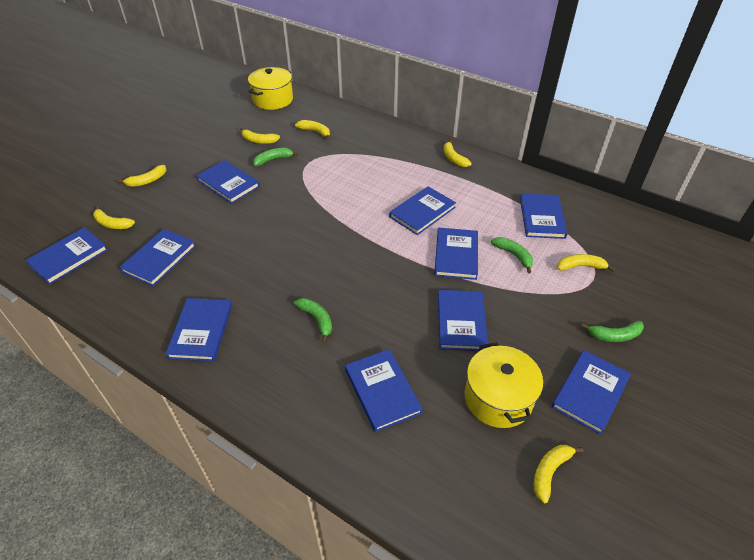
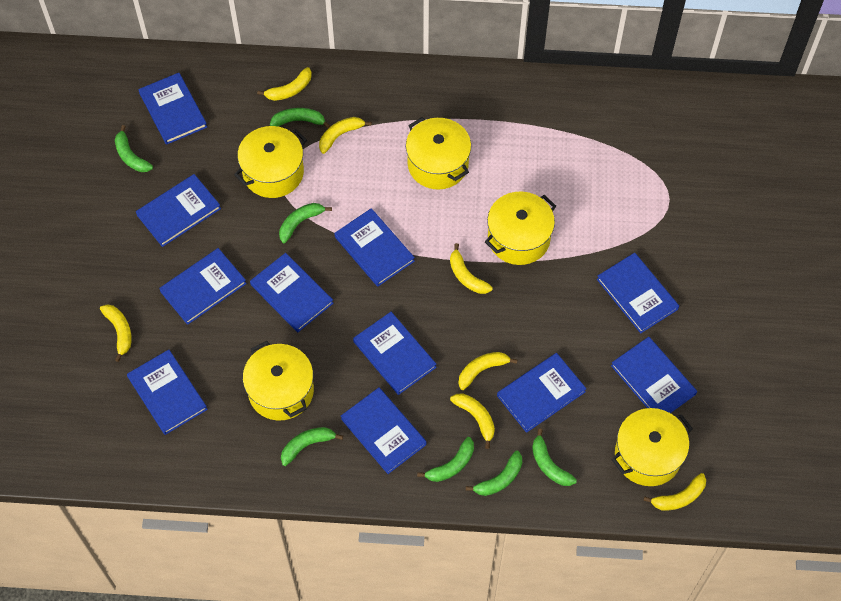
blue book: 10 -> 11
green banana: 4 -> 7
yellow pot: 2 -> 5

